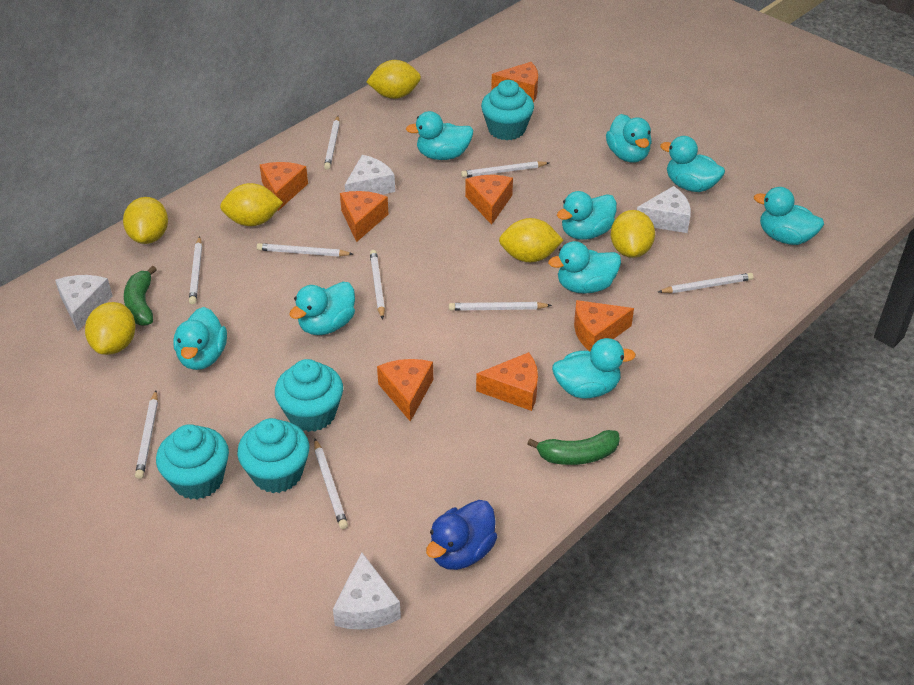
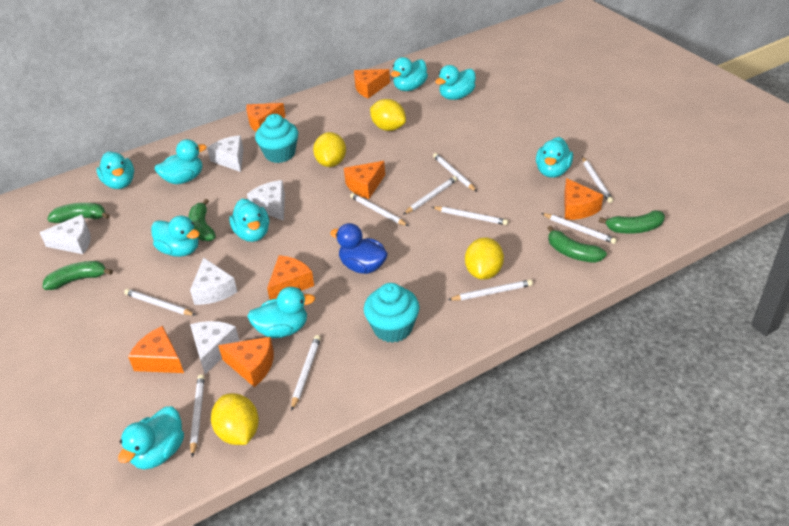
green banana: 2 -> 5
turquoise cupcake: 4 -> 2
white cheese: 4 -> 5
white pencil: 9 -> 10
yellow lemon: 6 -> 4

